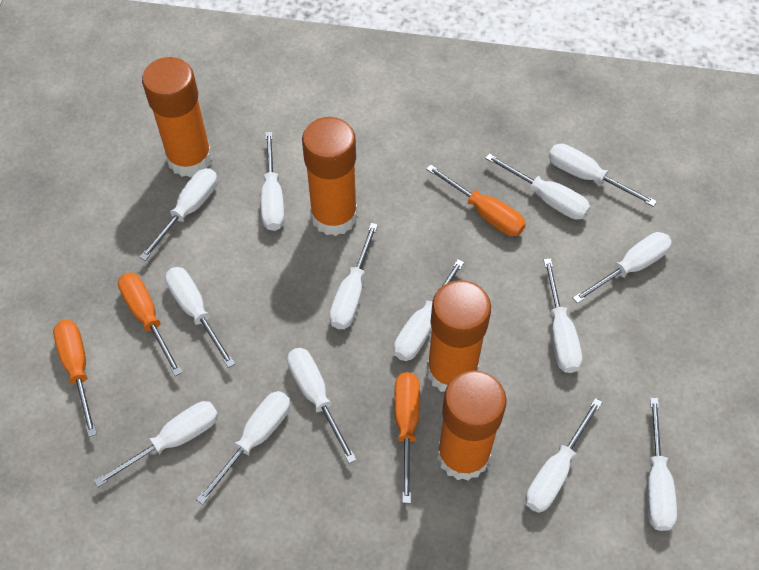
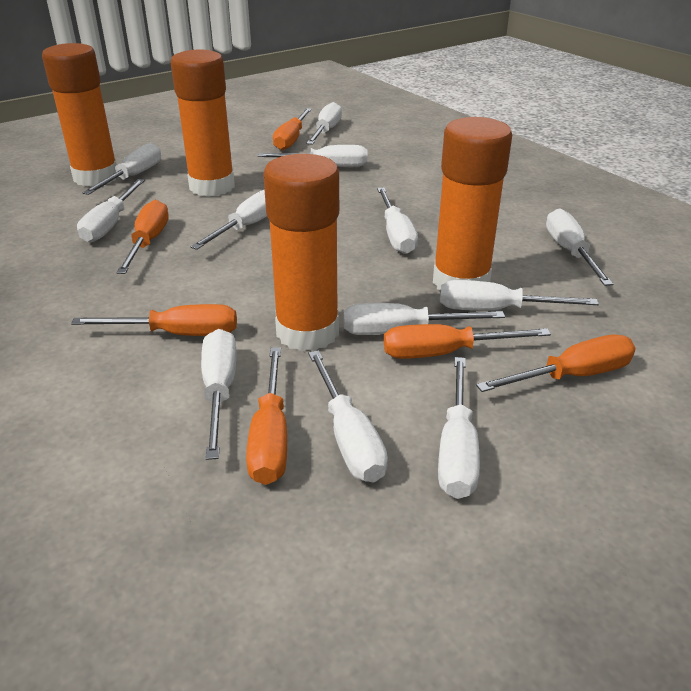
orange screwdriver: 4 -> 6
white screwdriver: 14 -> 12

